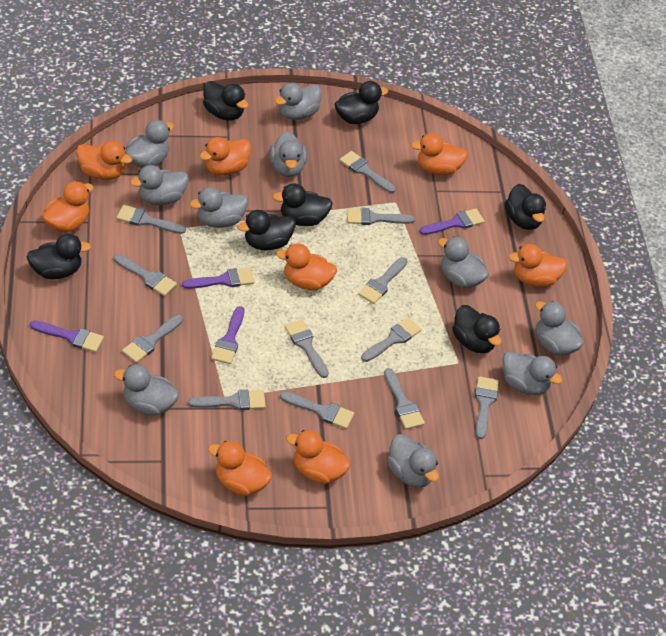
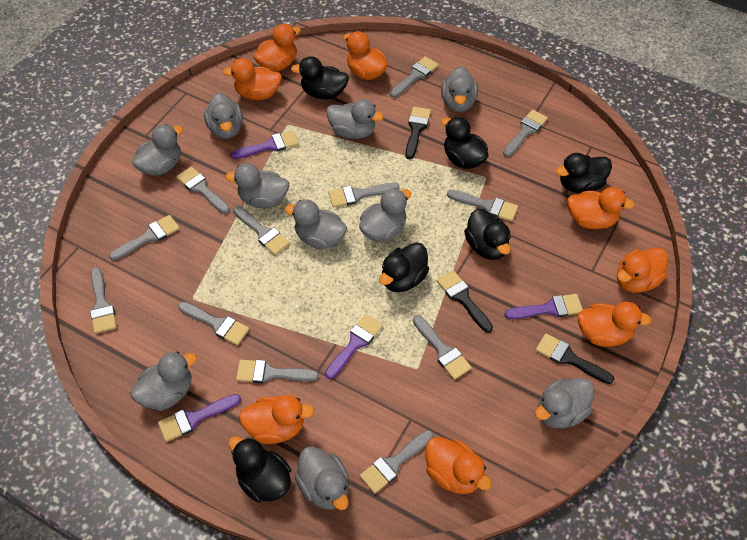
black brush: 0 -> 3
black duck: 7 -> 6

